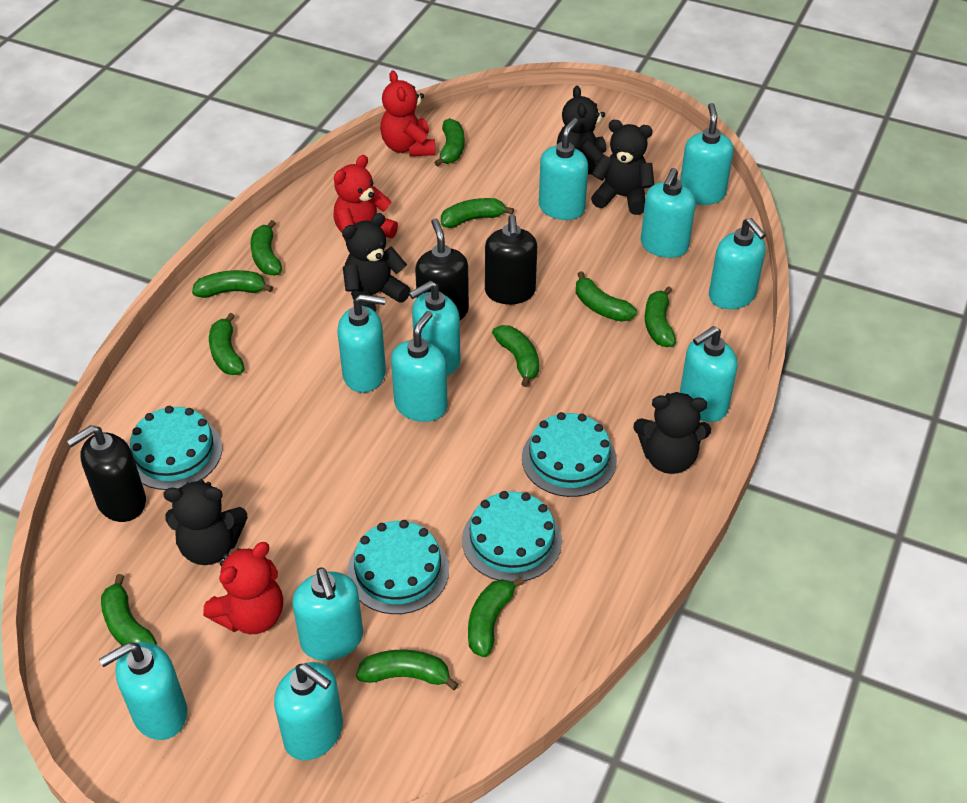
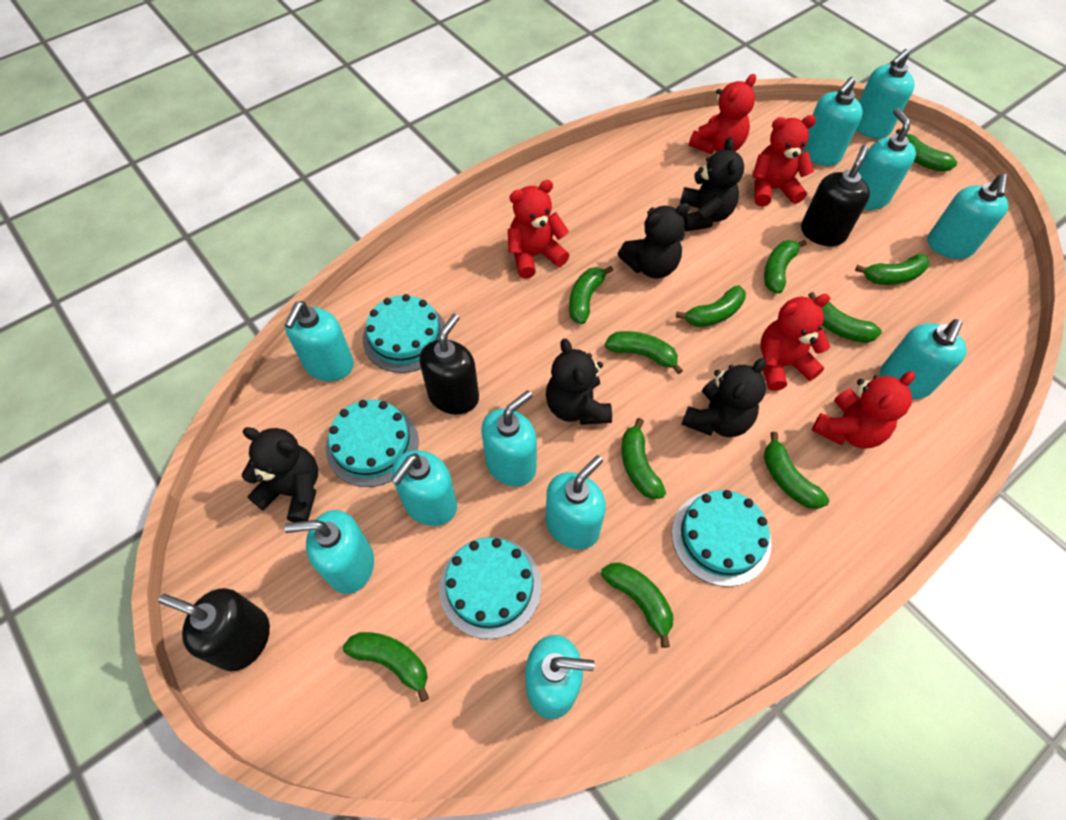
red teddy bear: 3 -> 5

